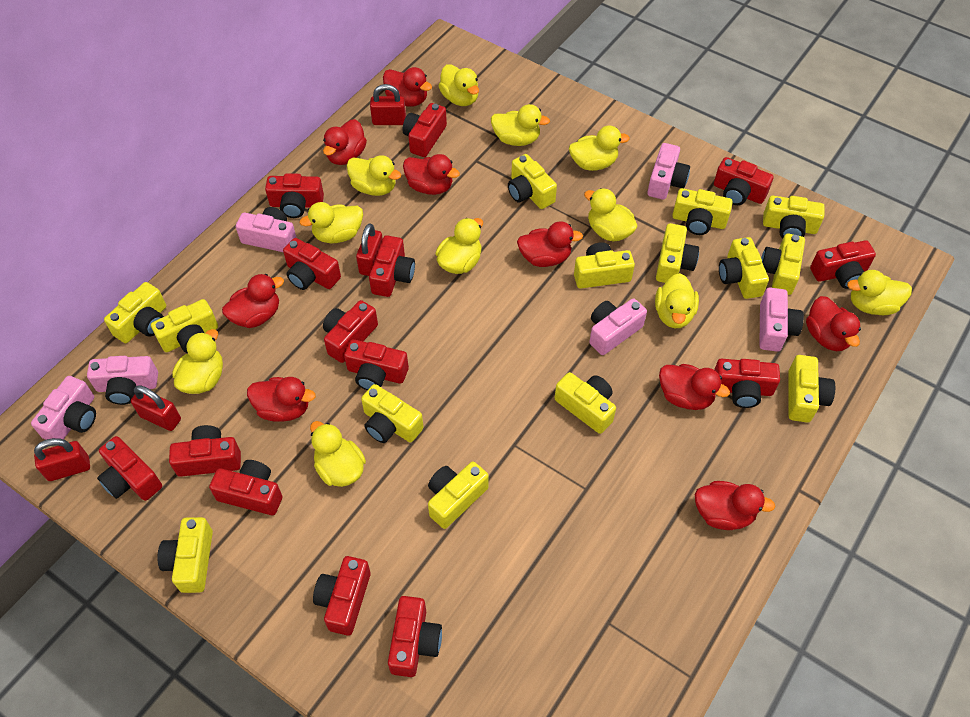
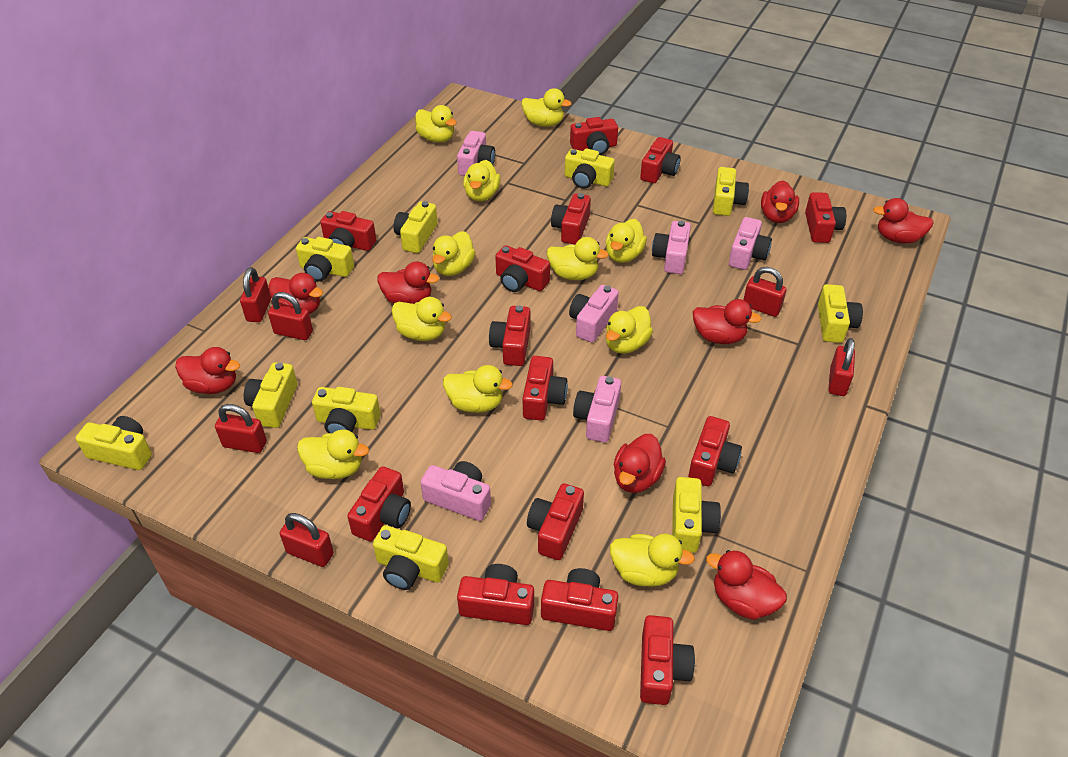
red duck: 9 -> 8
red padlock: 4 -> 6
yellow camera: 14 -> 10

